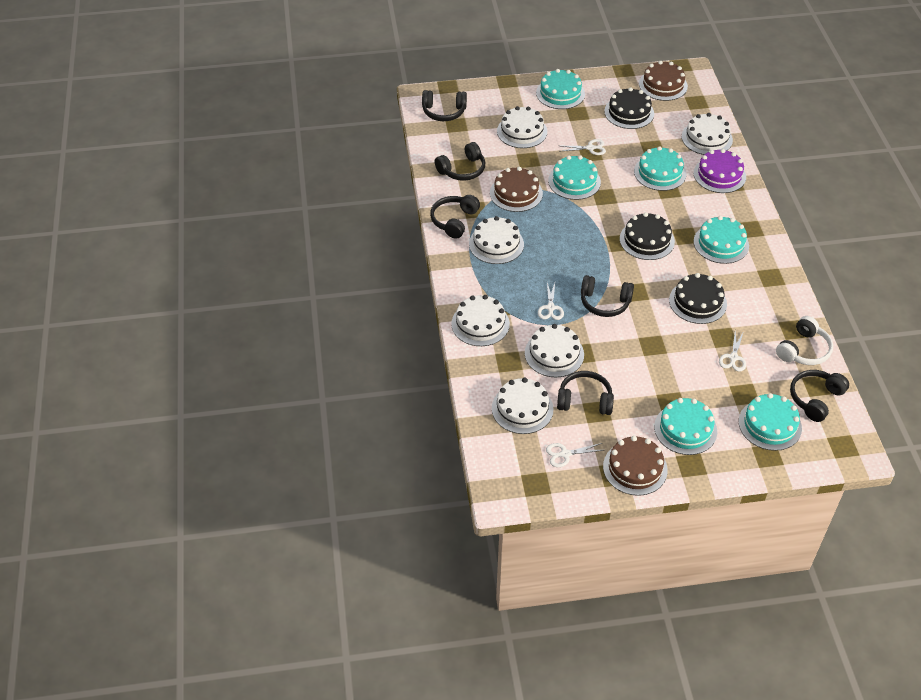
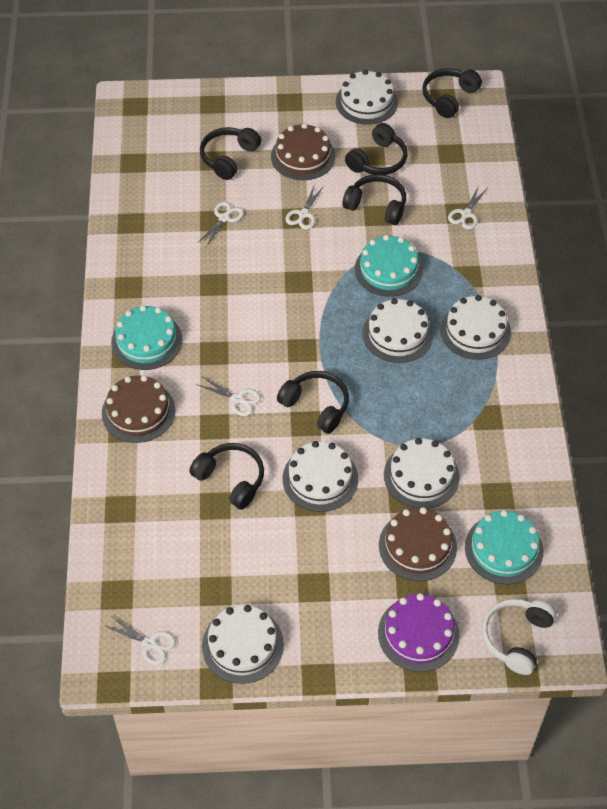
black cake: 3 -> 0
turquoise cake: 6 -> 3
white scissors: 4 -> 5

